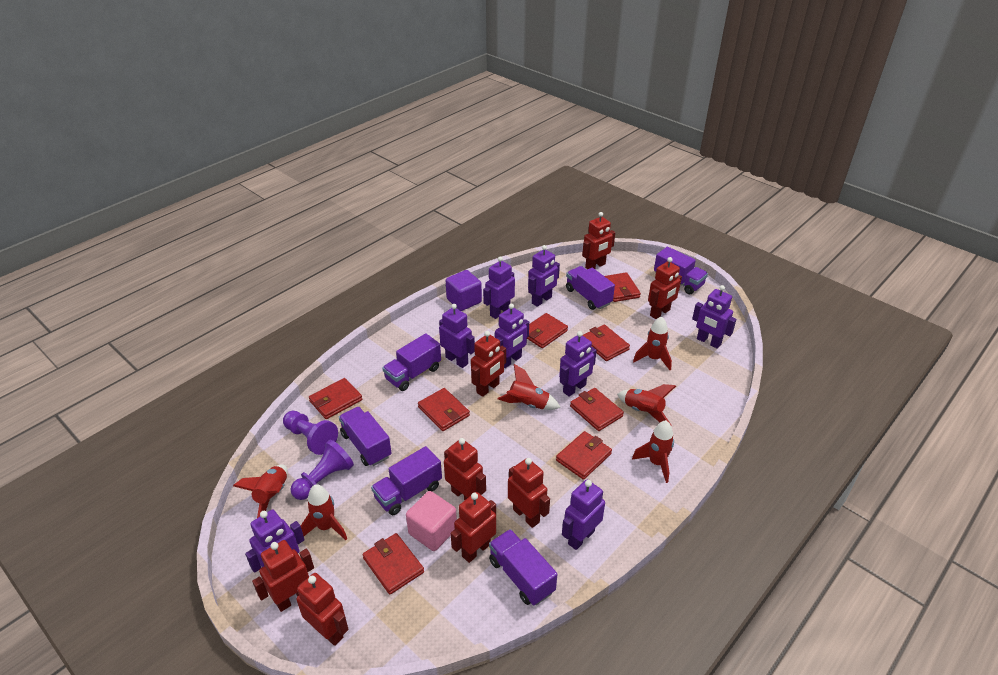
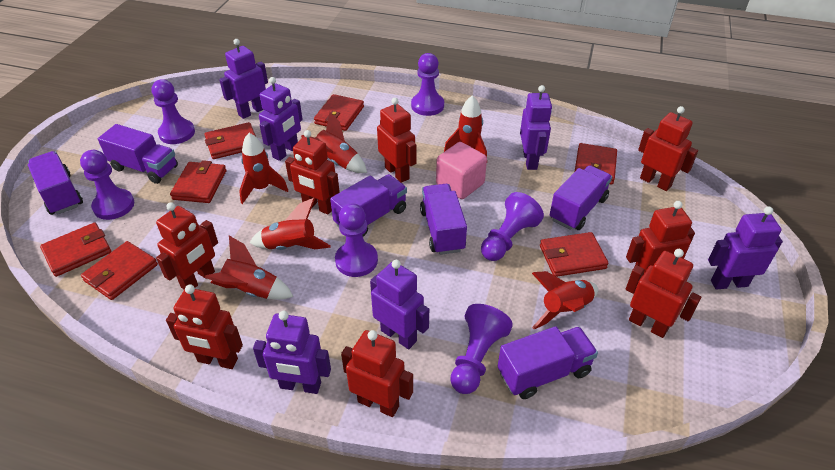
purple cube: 1 -> 0
purple pawn: 2 -> 6
purple robot: 8 -> 6
red wallet: 8 -> 7

